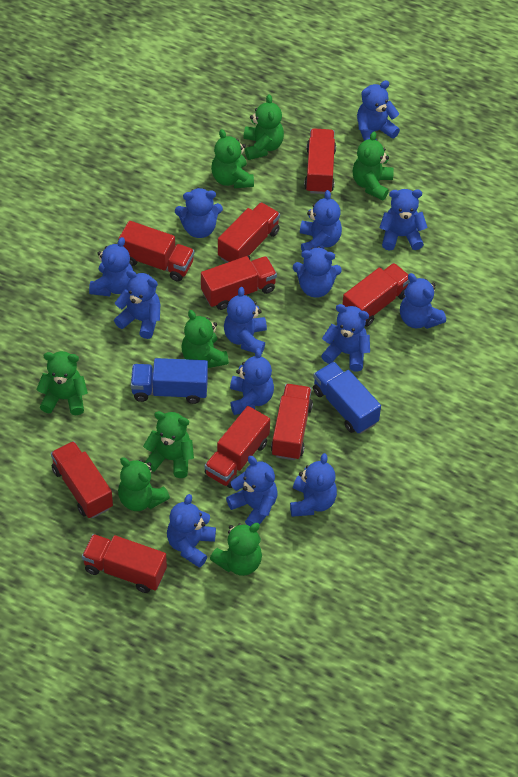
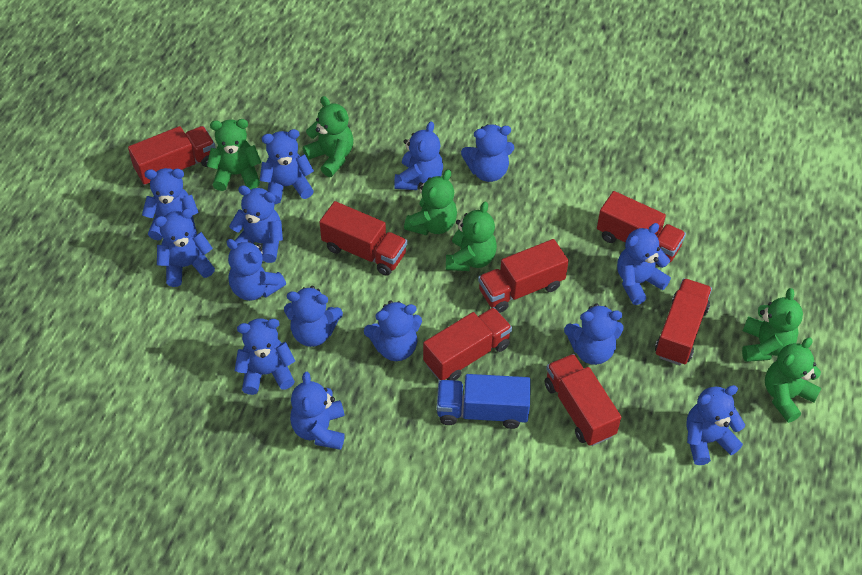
blue truck: 2 -> 1
green teddy bear: 8 -> 6
red truck: 9 -> 7

